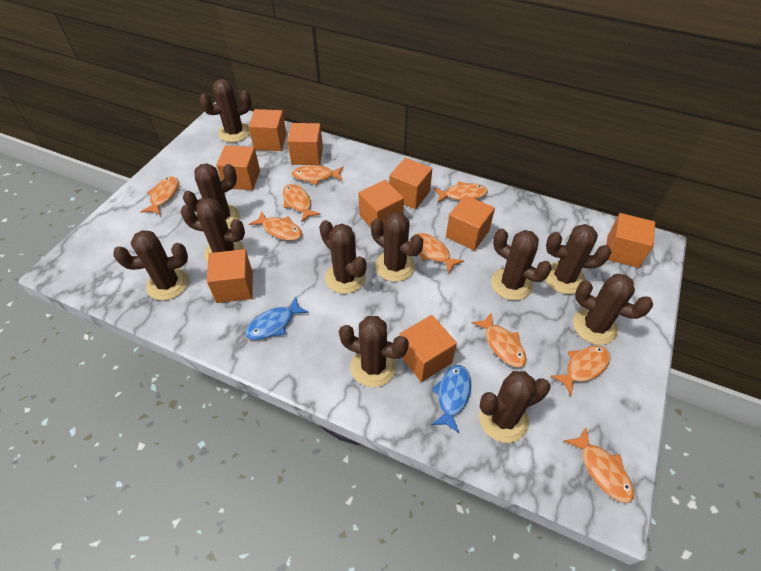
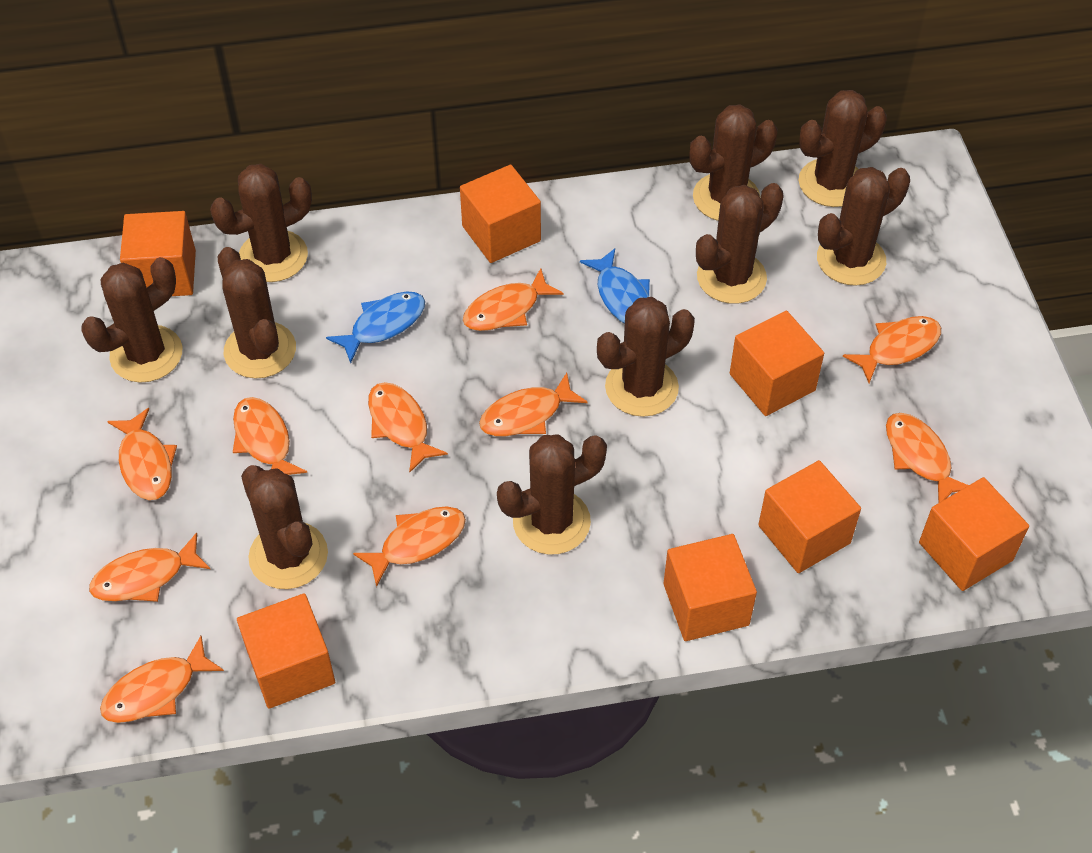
brown cactus: 11 -> 10
orange cube: 9 -> 7
orange fish: 9 -> 10

